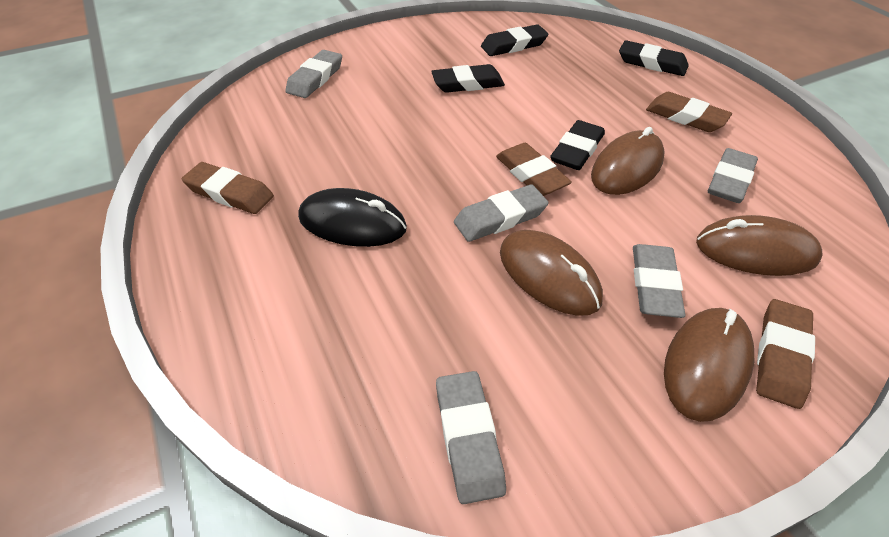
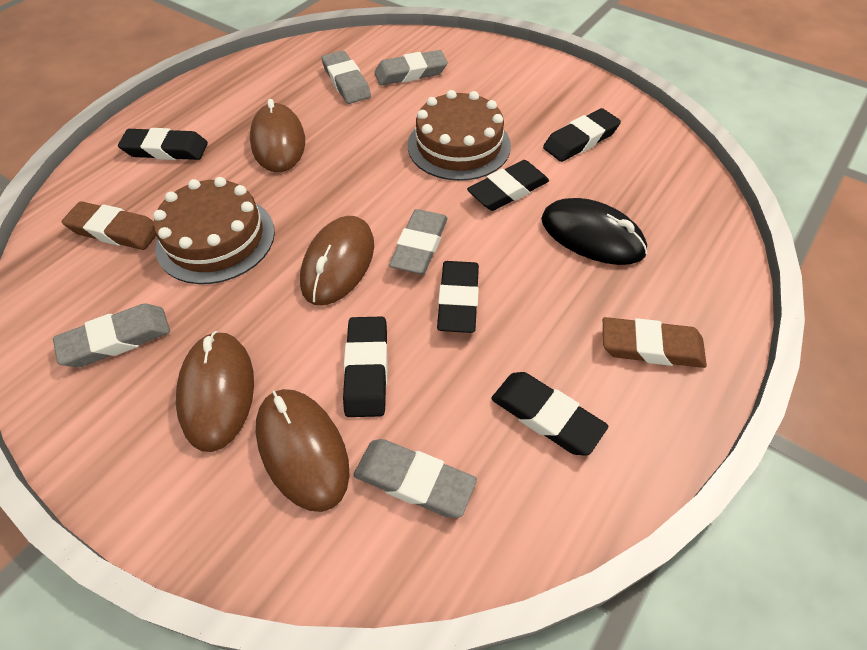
black eraser: 4 -> 6
brown cake: 0 -> 2
brown eraser: 4 -> 2

